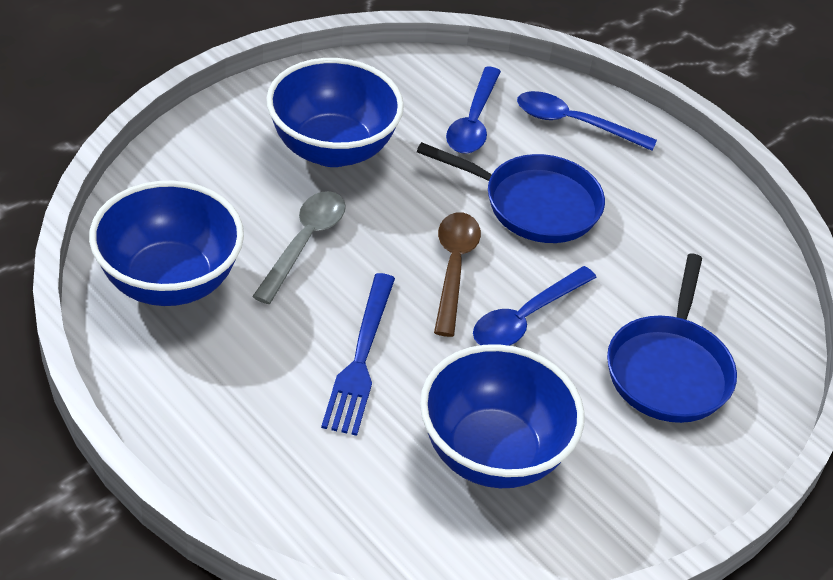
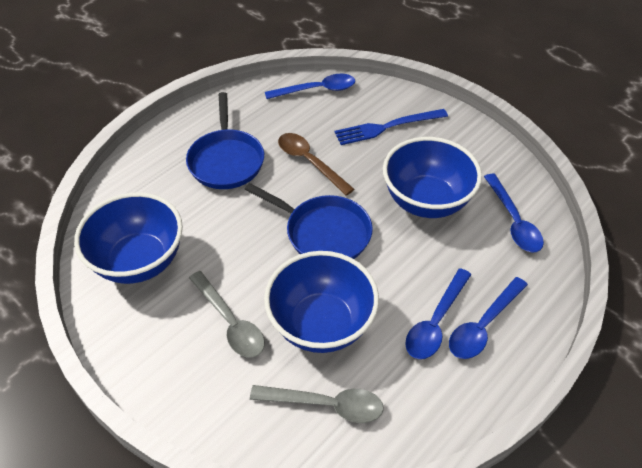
blue spoon: 3 -> 4
grey spoon: 1 -> 2

